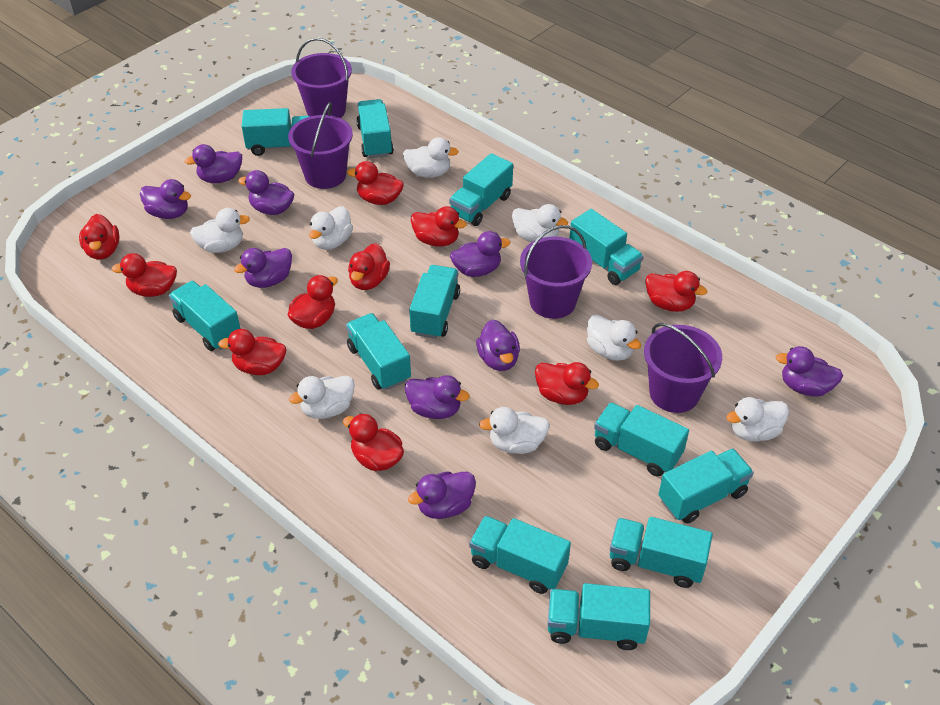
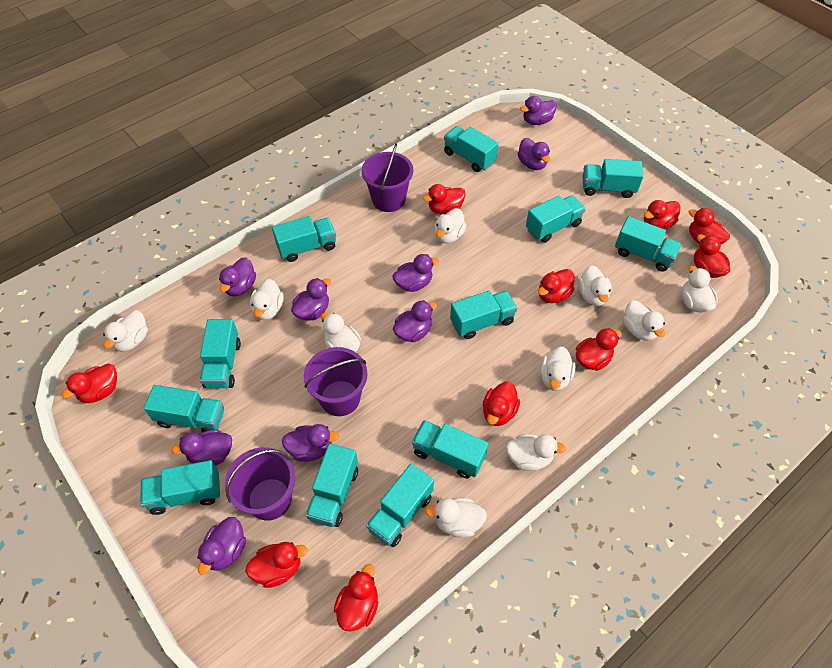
purple bucket: 4 -> 3
white duck: 8 -> 10

